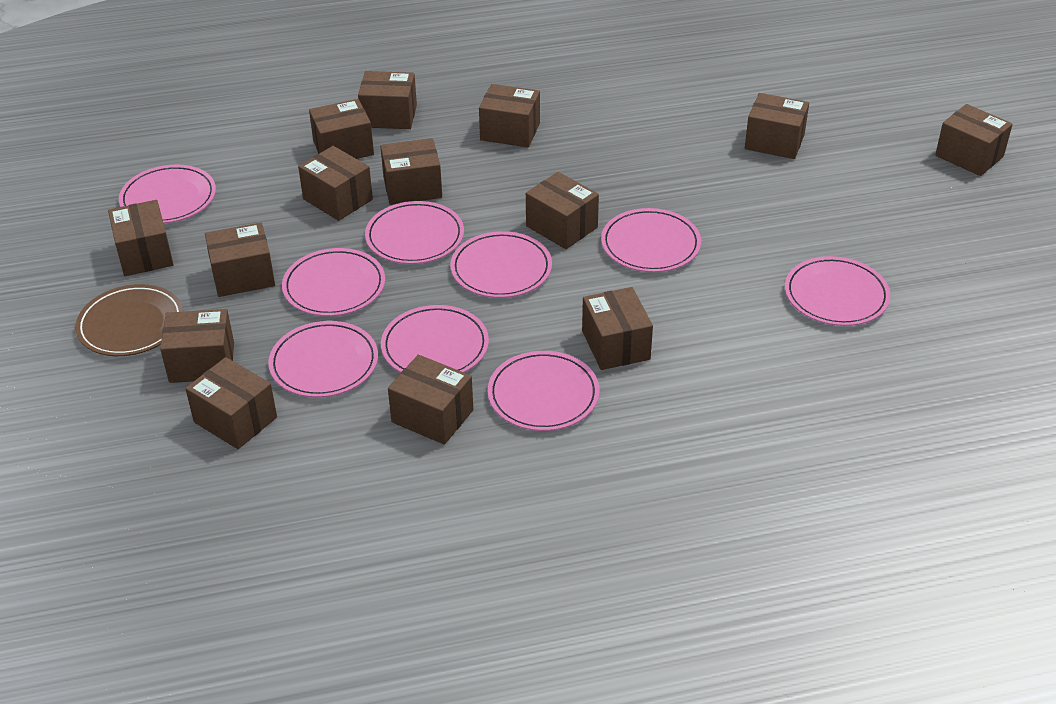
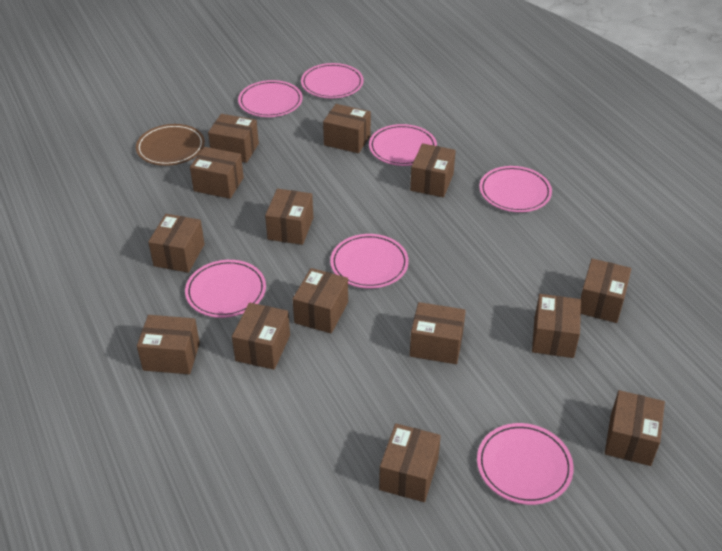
pink plate: 9 -> 7

